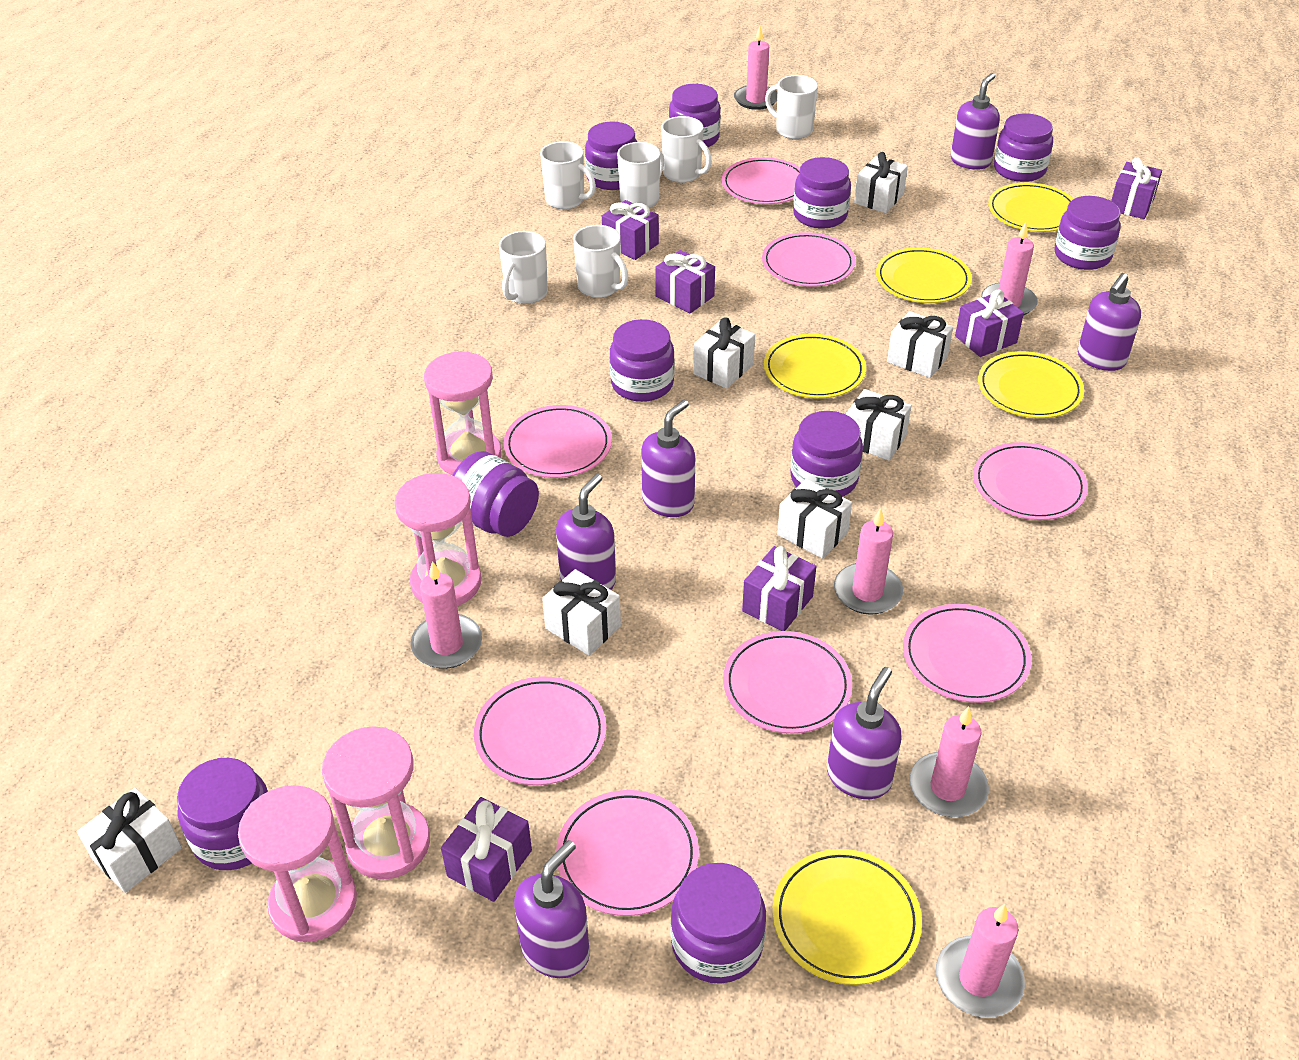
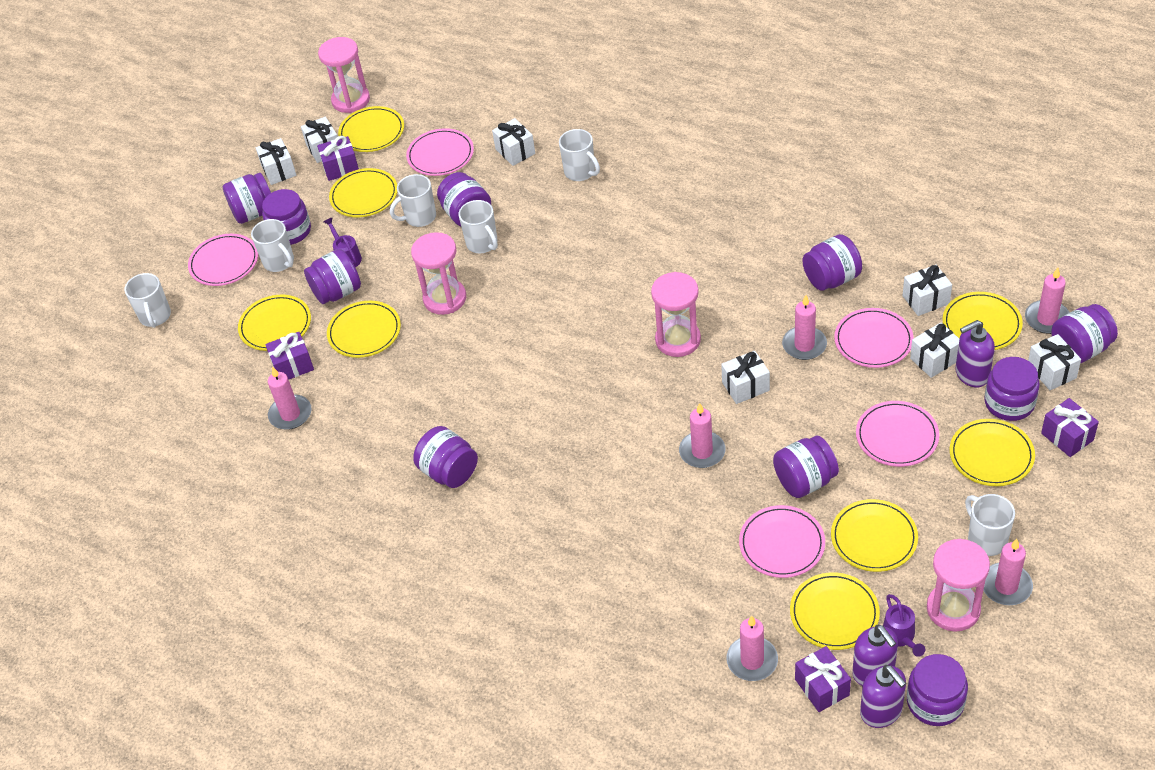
pink plate: 8 -> 5
purple gift: 6 -> 4
purple soap dispenser: 6 -> 3
purple watering can: 0 -> 2
yellow plate: 5 -> 8

